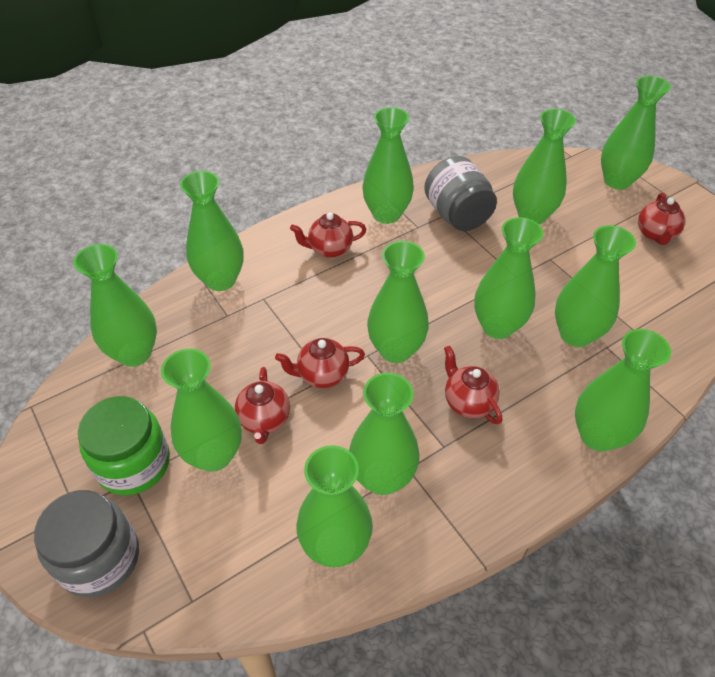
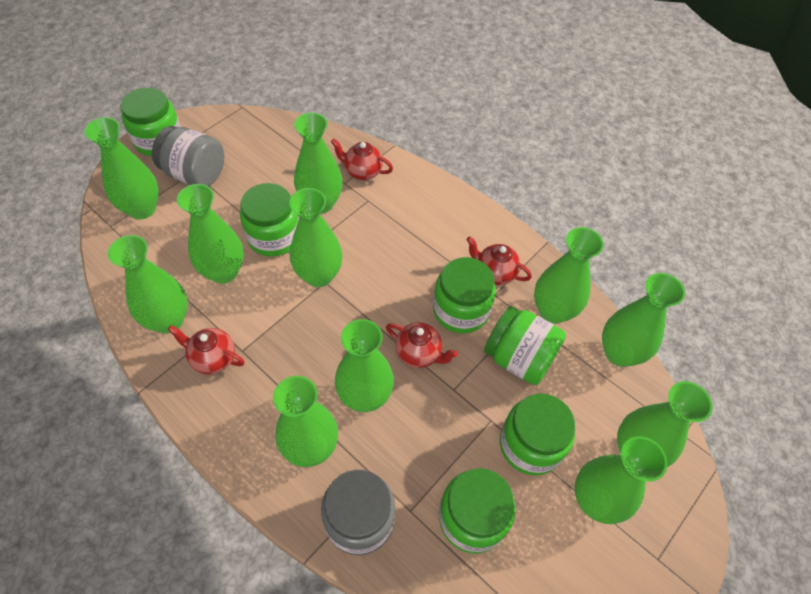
green jar: 1 -> 6
green vase: 12 -> 11
red teapot: 5 -> 4

